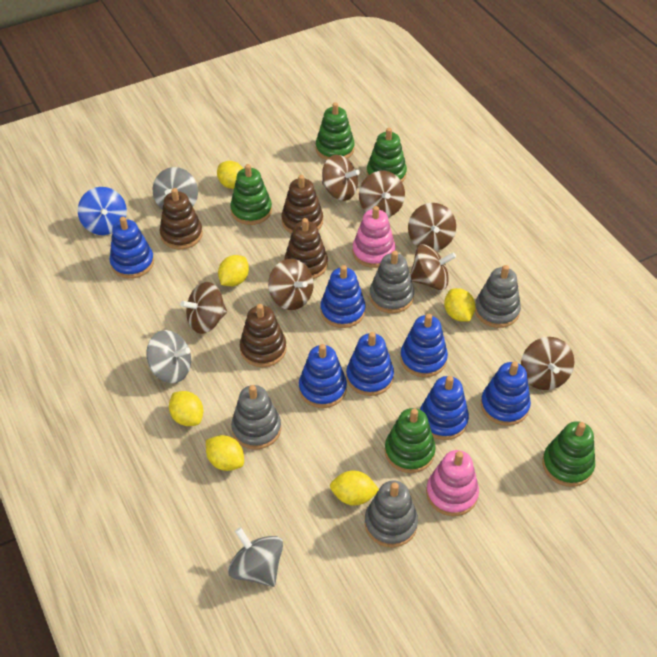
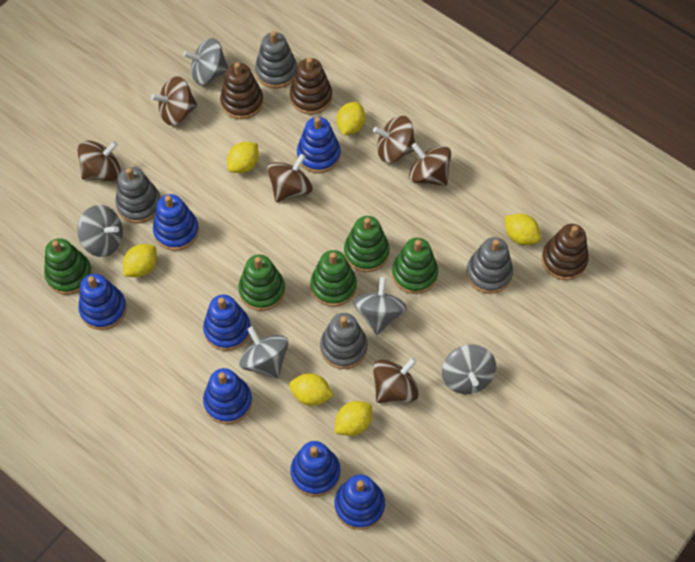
blue spinning top: 1 -> 0
brown spinning top: 7 -> 6
brown stacking toy: 4 -> 3
grey spinning top: 3 -> 5
pink stacking toy: 2 -> 0

